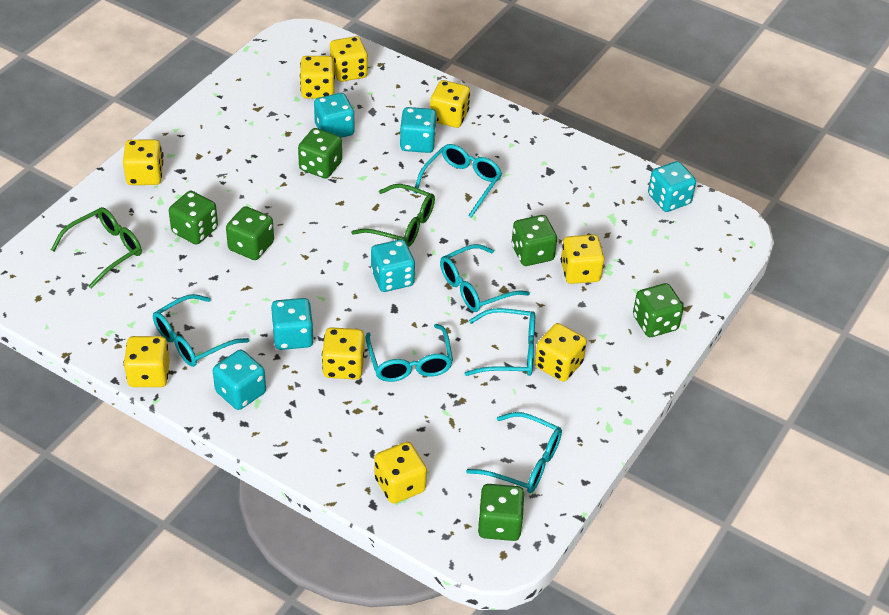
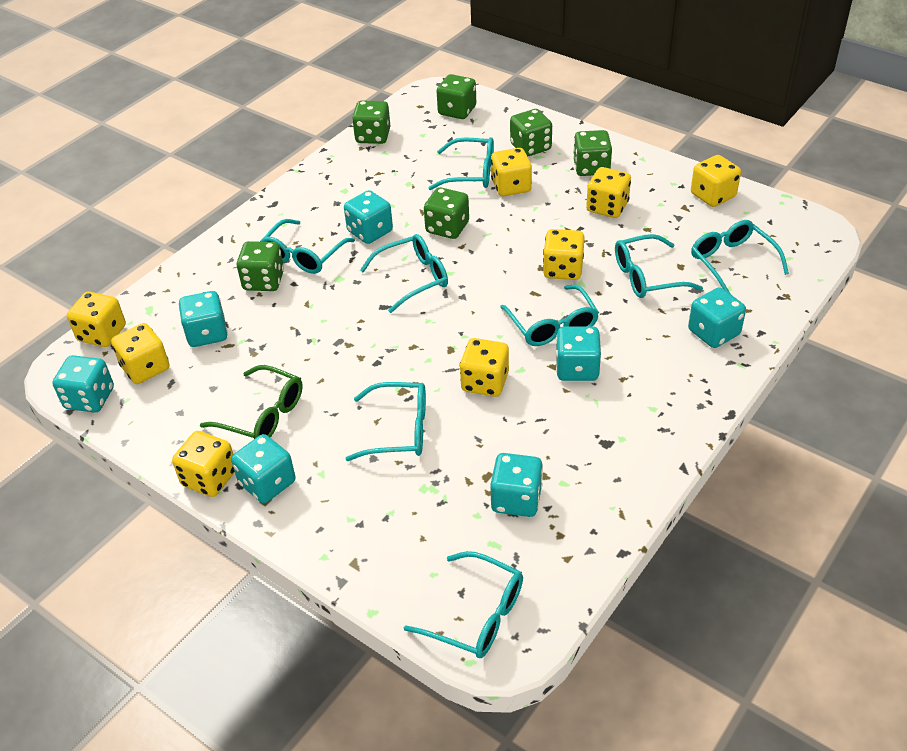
green glasses: 2 -> 1
turquoise dice: 6 -> 7
turquoise glasses: 6 -> 8
yellow dice: 9 -> 8

